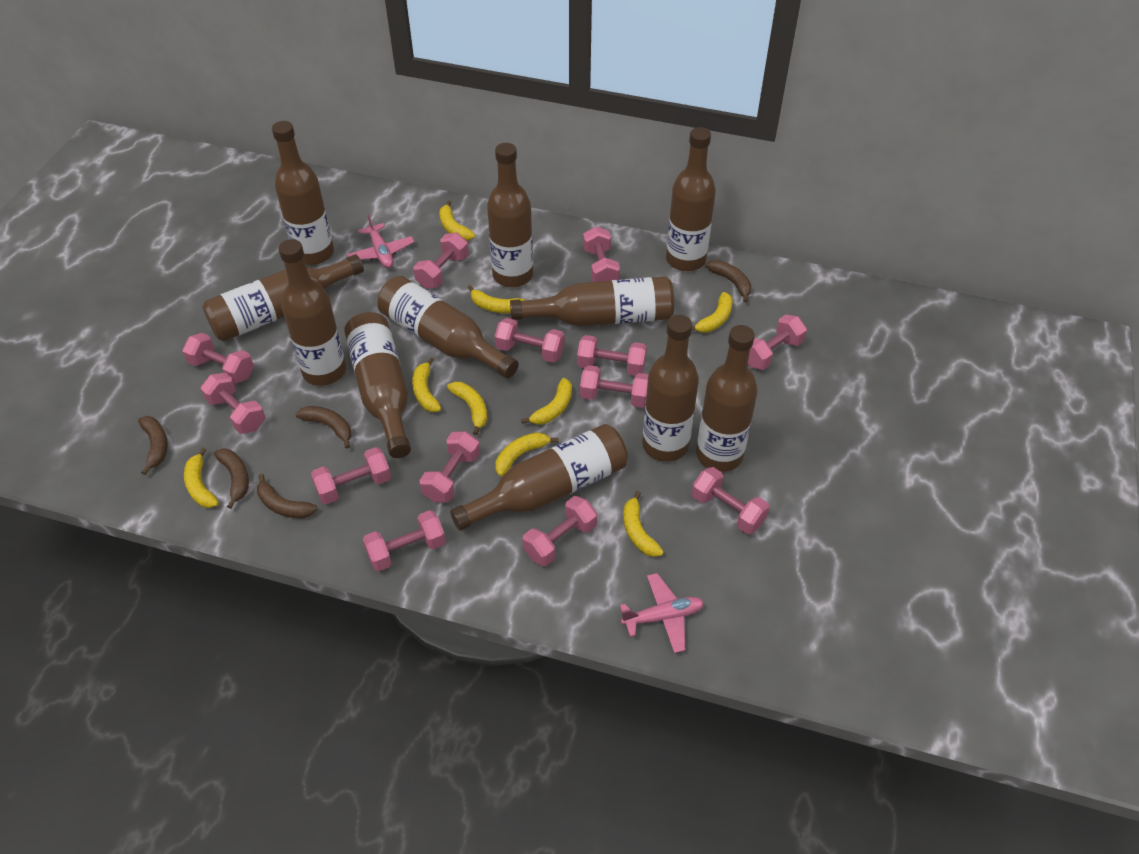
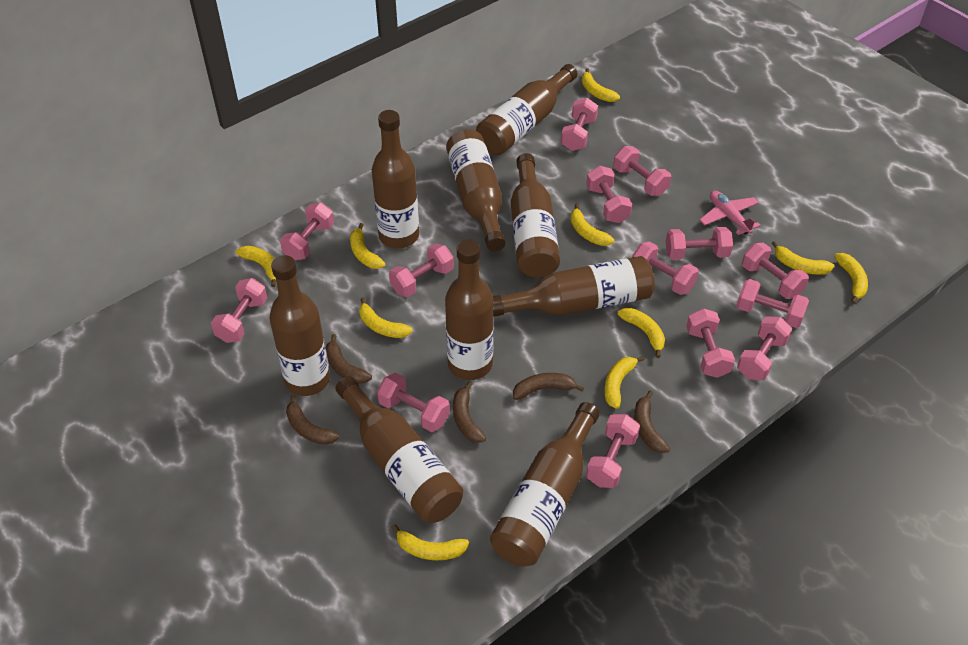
brown bottle: 11 -> 9
pink dumbbell: 13 -> 14
pink plane: 2 -> 1
yellow banana: 9 -> 10

